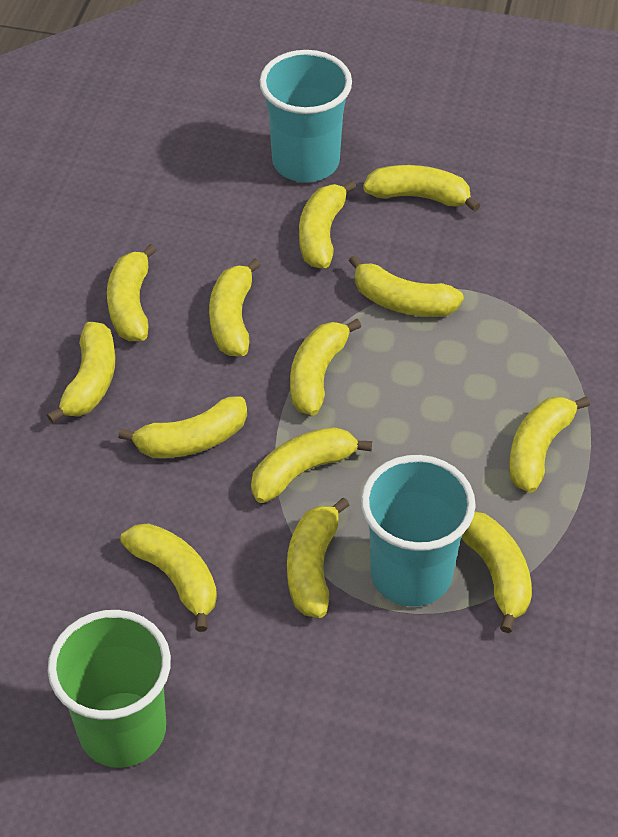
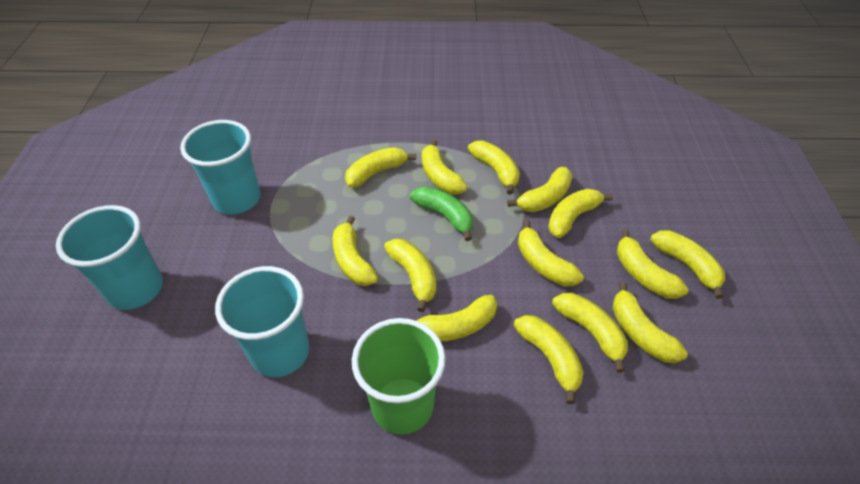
green banana: 0 -> 1
turquoise cup: 2 -> 3
yellow banana: 13 -> 14

